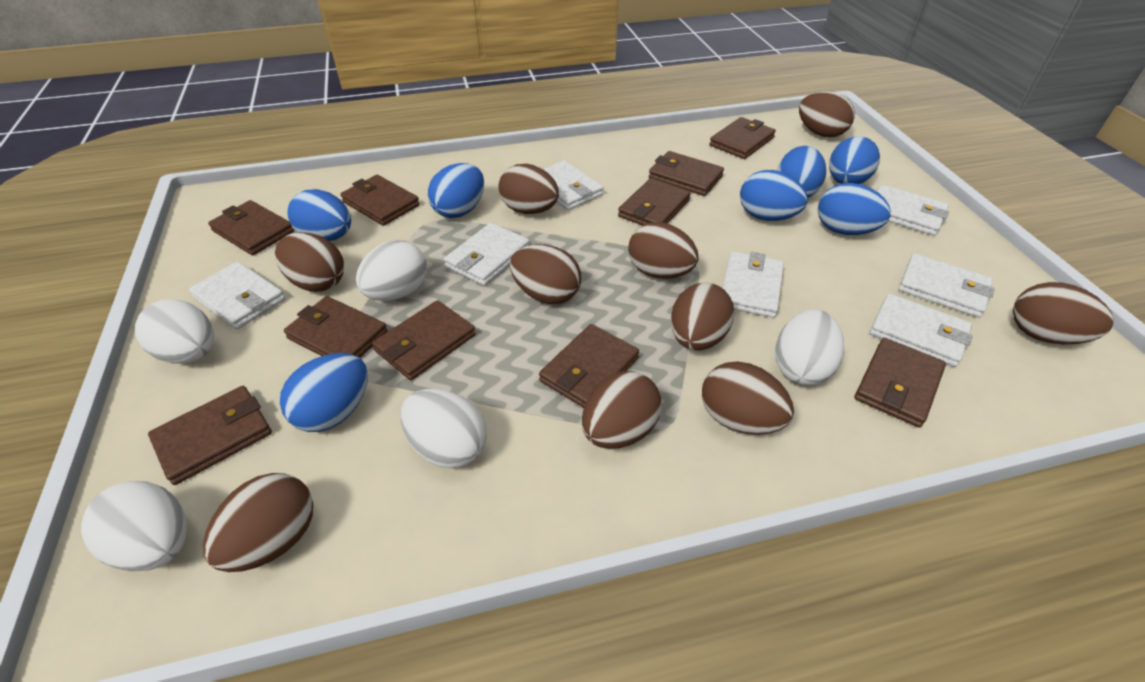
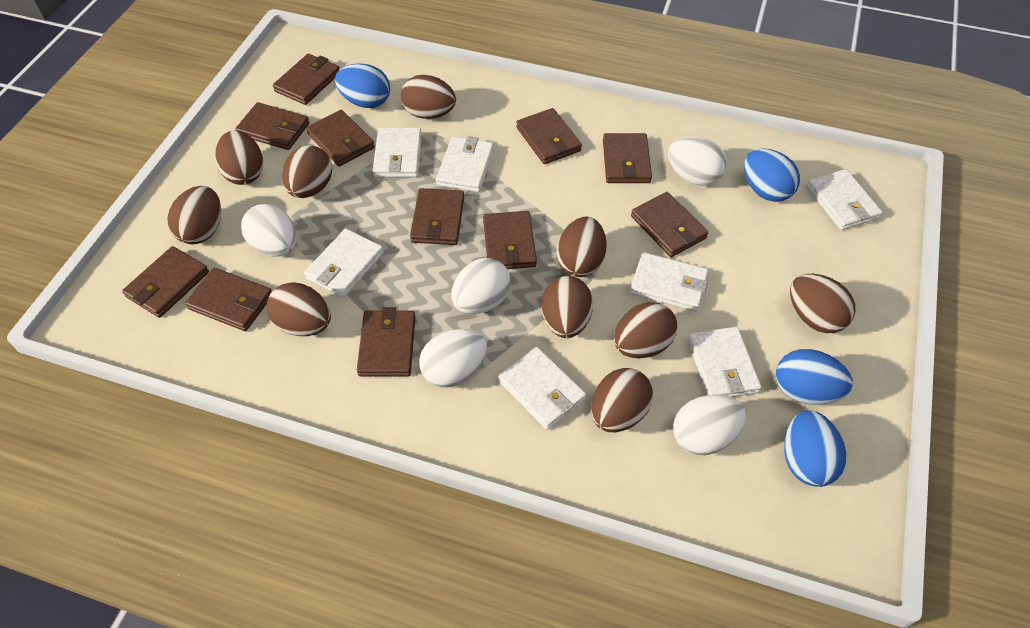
blue egg: 7 -> 4
brown wallet: 10 -> 11

